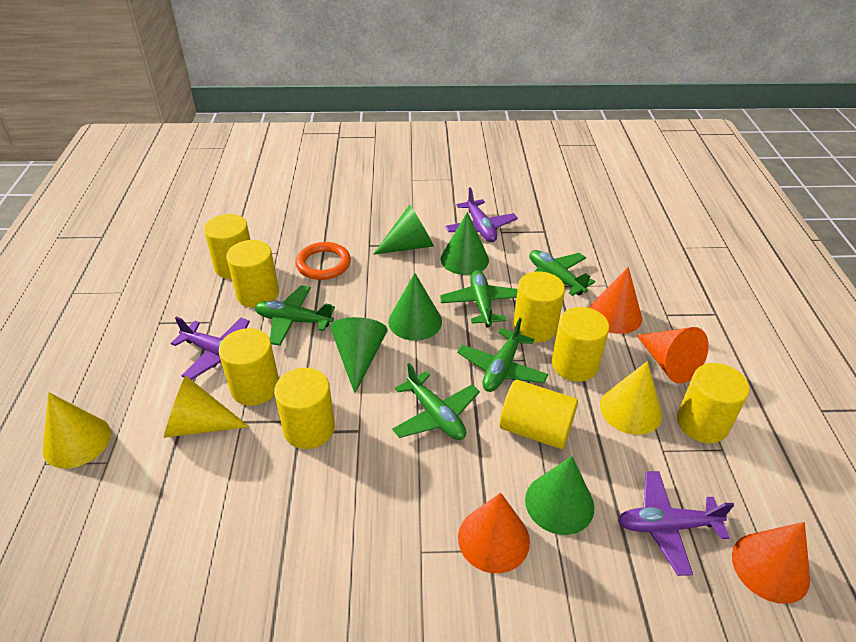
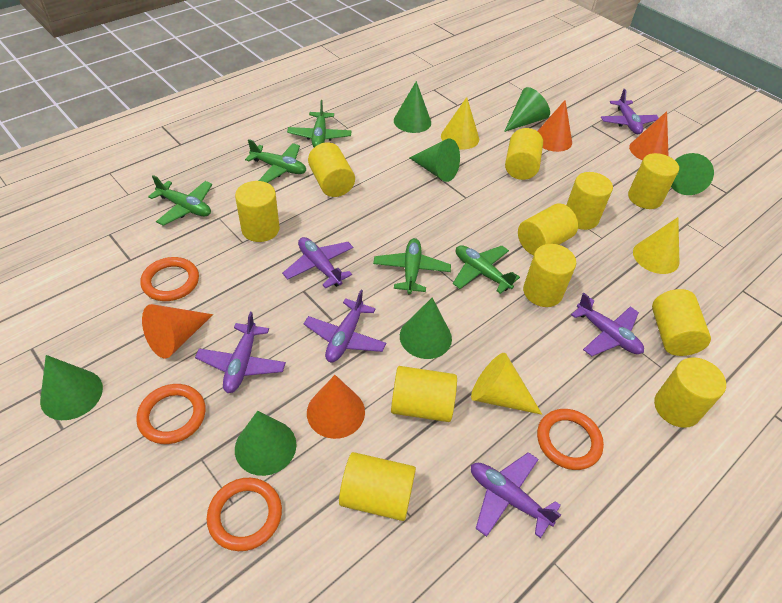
green cone: 5 -> 7
orange ring: 1 -> 4
purple plane: 3 -> 6
yellow cylinder: 8 -> 11

